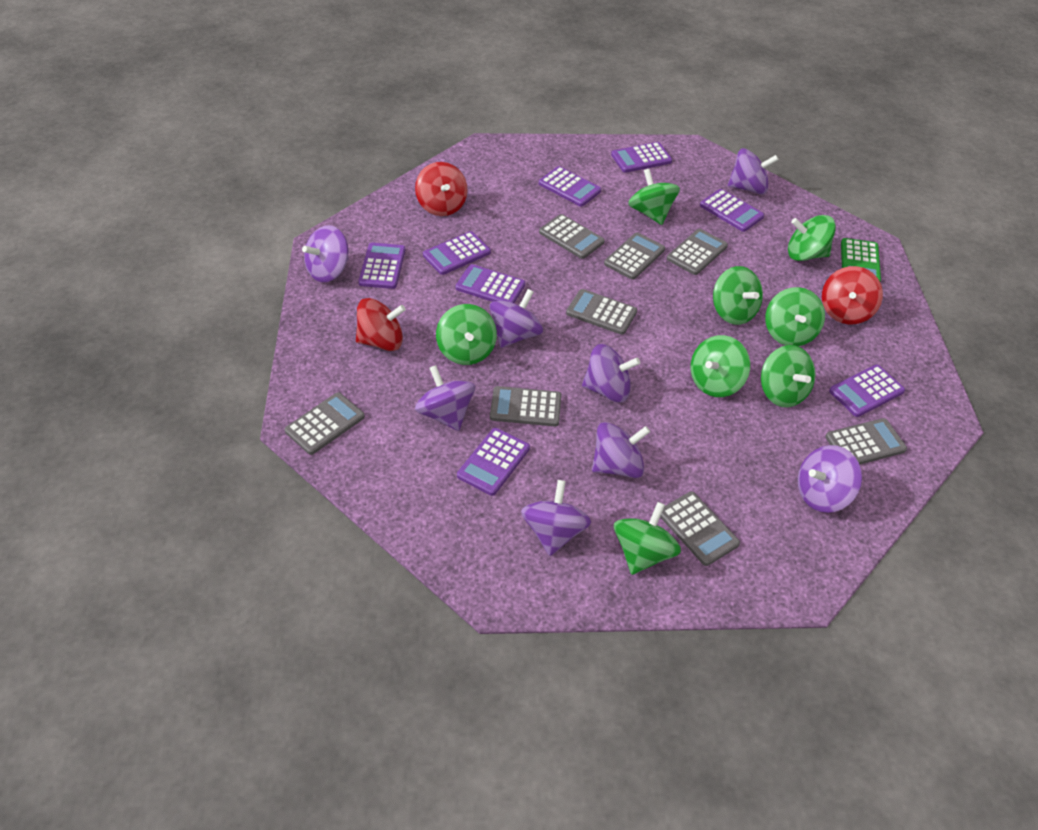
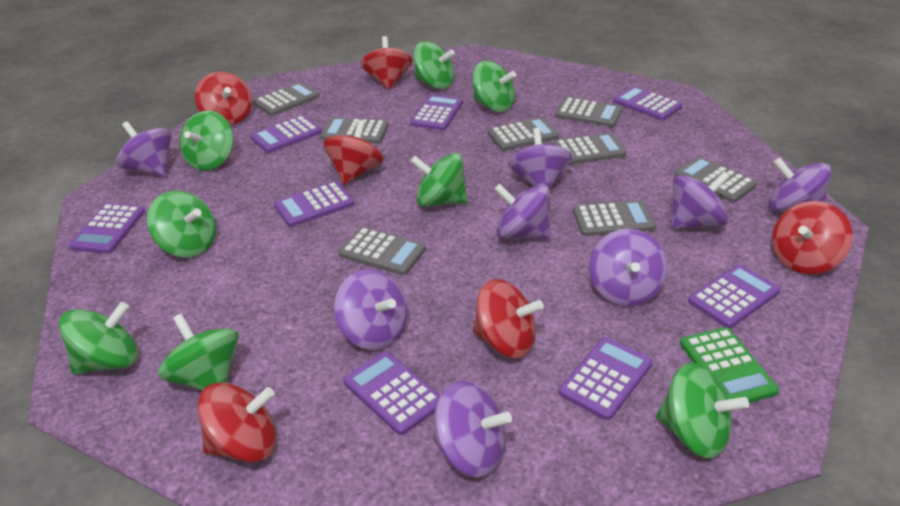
red spinning top: 3 -> 6

